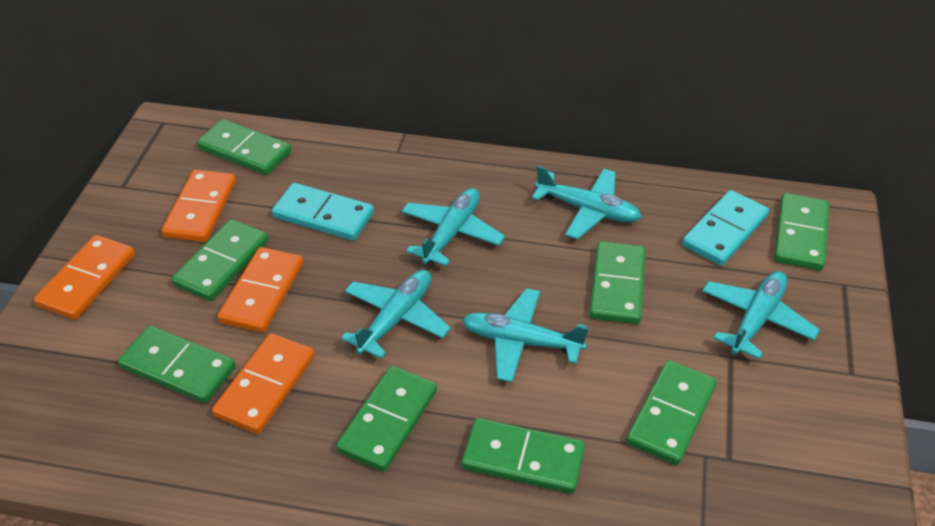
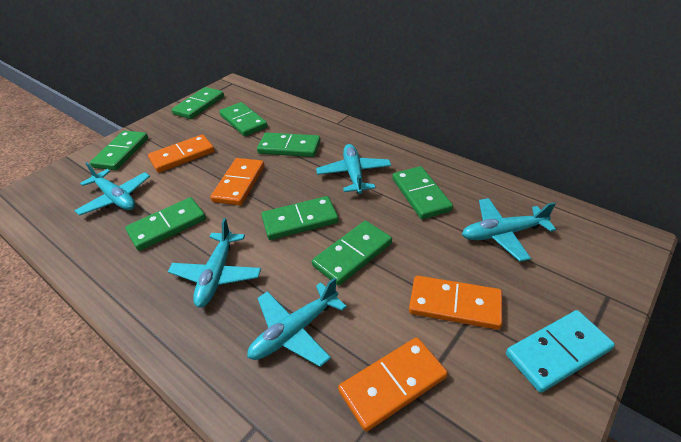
turquoise domino: 2 -> 1

